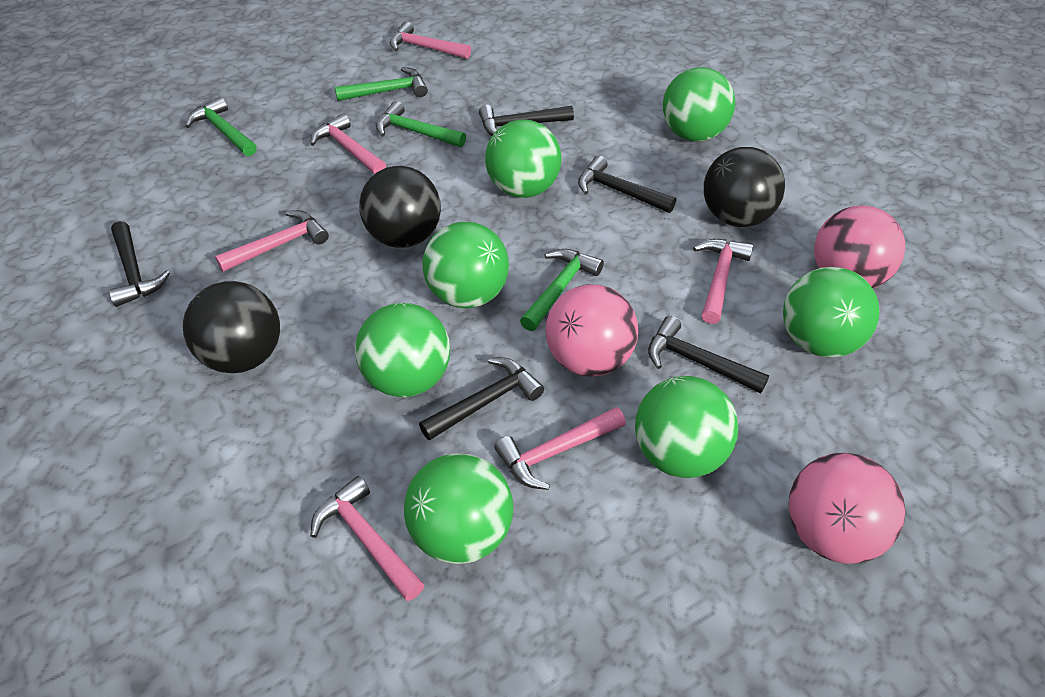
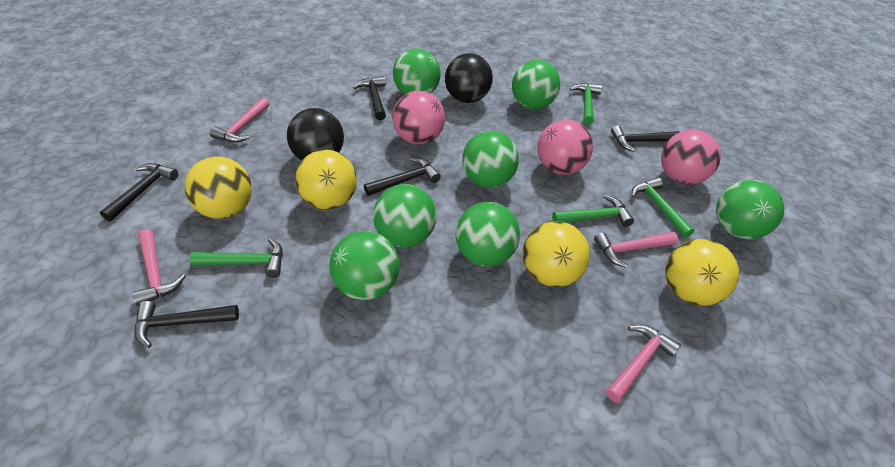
black ball: 3 -> 2
pink hammer: 6 -> 4
yellow ball: 0 -> 4

